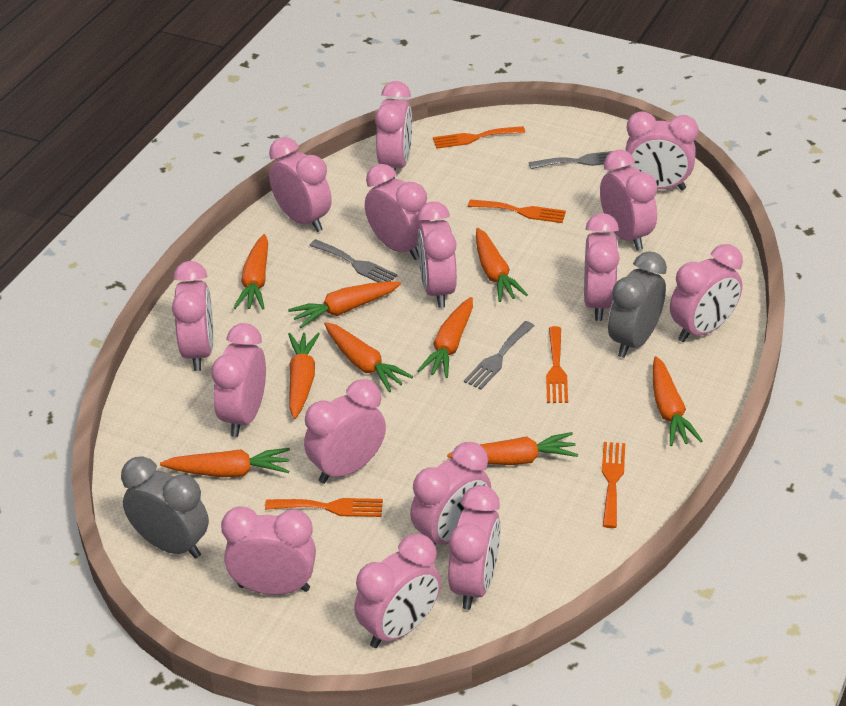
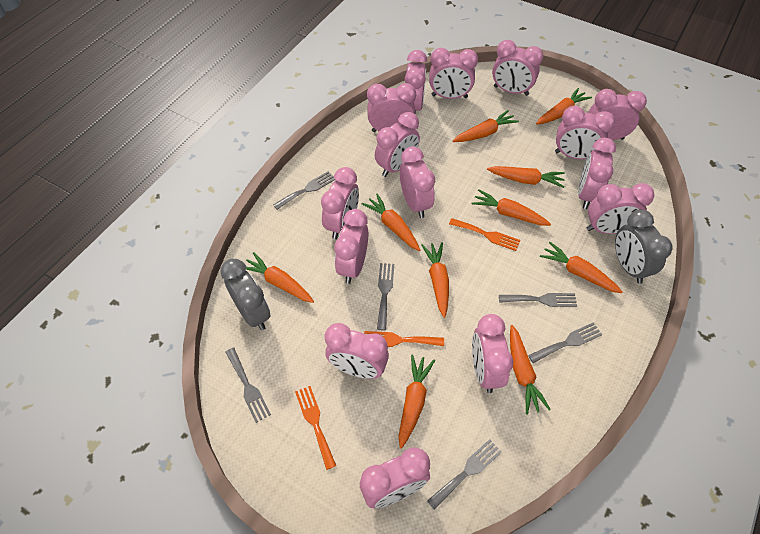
grey fork: 3 -> 6
orange carrot: 9 -> 10
orange fork: 5 -> 3

